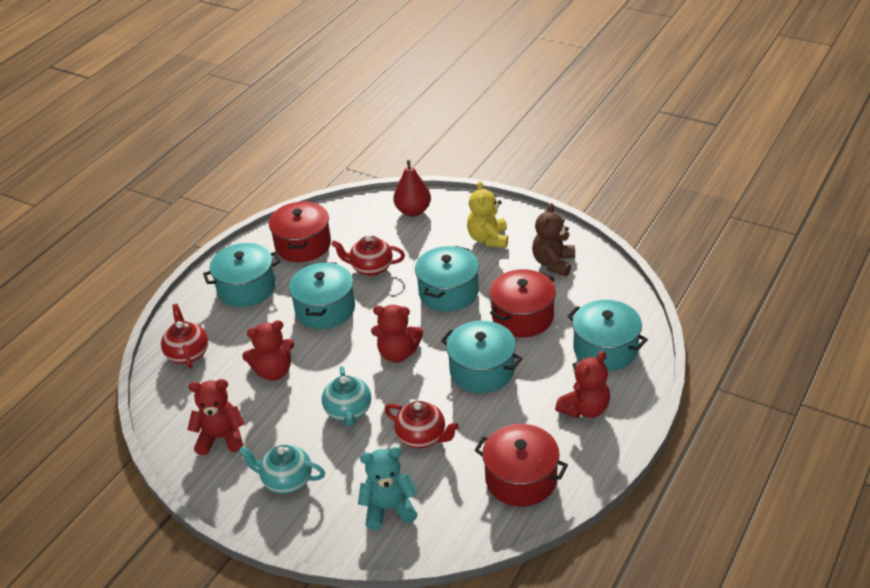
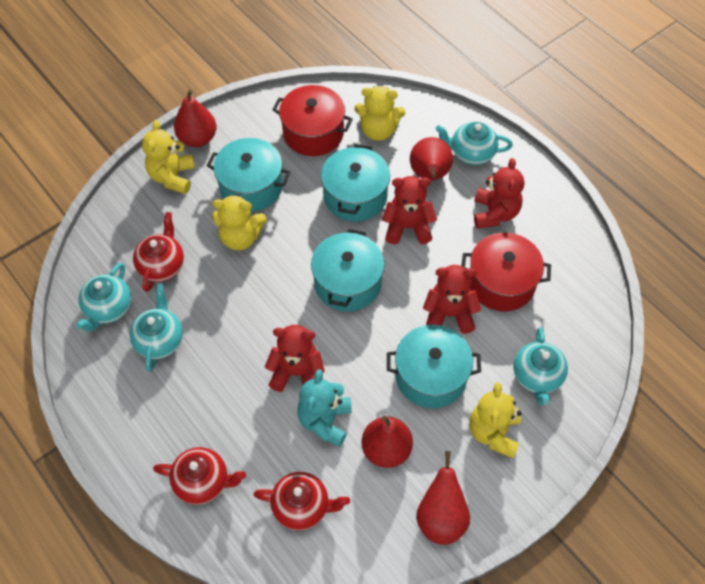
brown teddy bear: 1 -> 0
red pear: 1 -> 4
red pot: 3 -> 2
turquoise pot: 5 -> 4
turquoise teapot: 2 -> 4
yellow teddy bear: 1 -> 4

